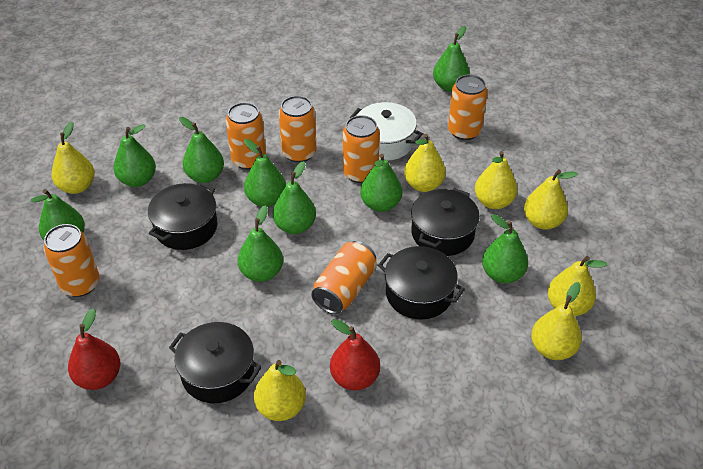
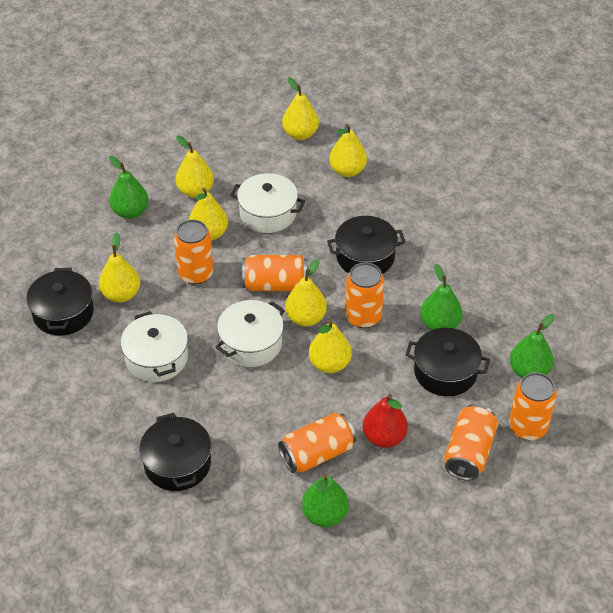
green pear: 9 -> 4
red pear: 2 -> 1
white pot: 1 -> 3

